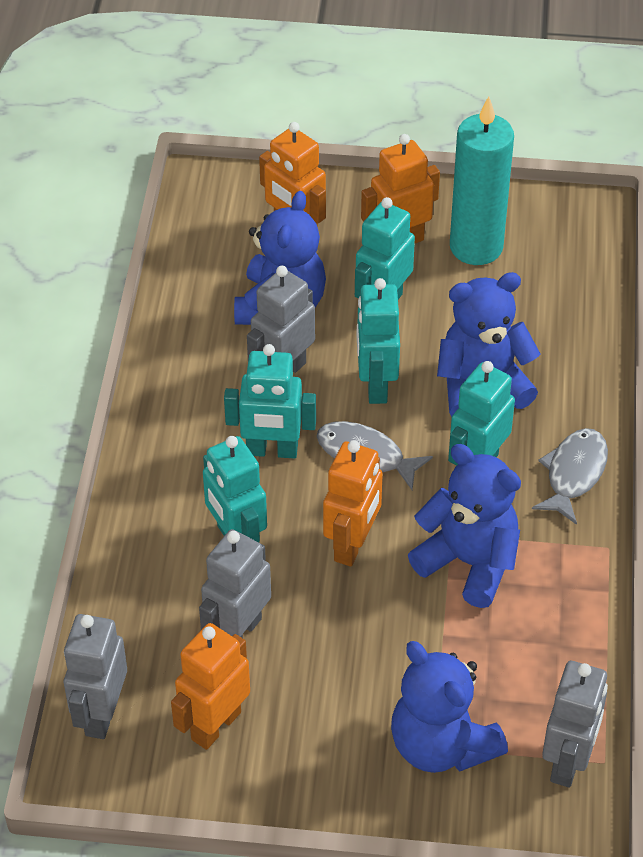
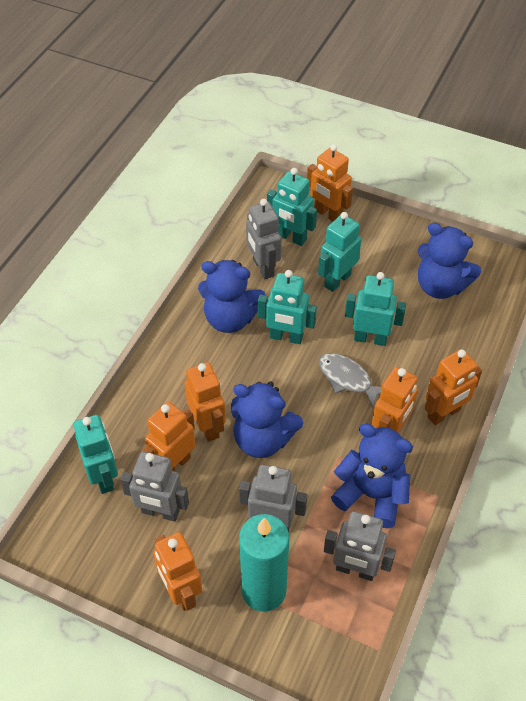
grey fish: 2 -> 1
orange robot: 4 -> 6

